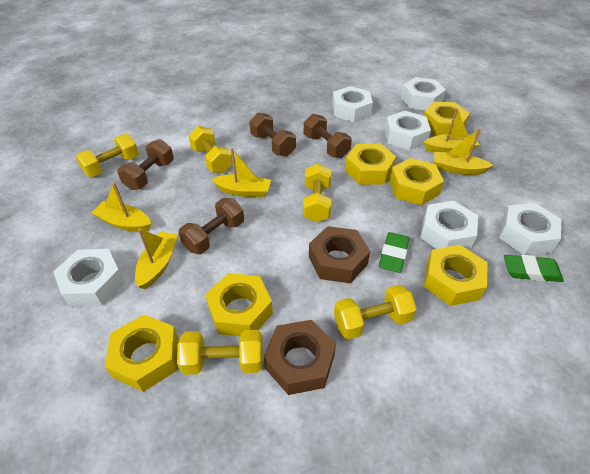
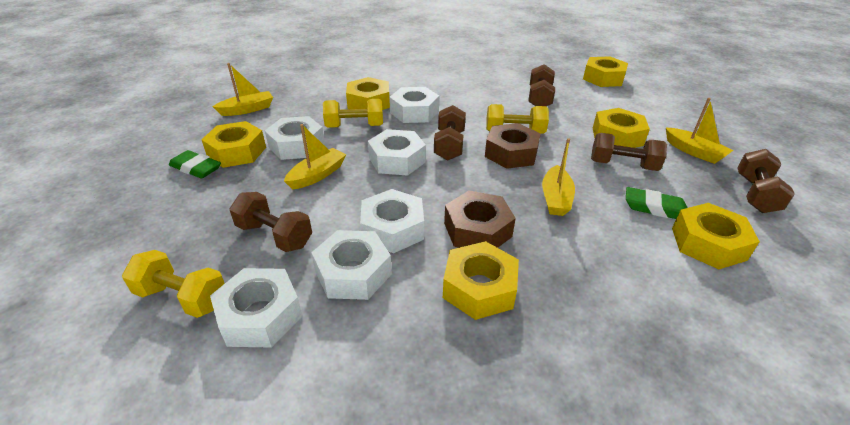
brown dumbbell: 4 -> 5
yellow boat: 5 -> 4
yellow dumbbell: 5 -> 3

